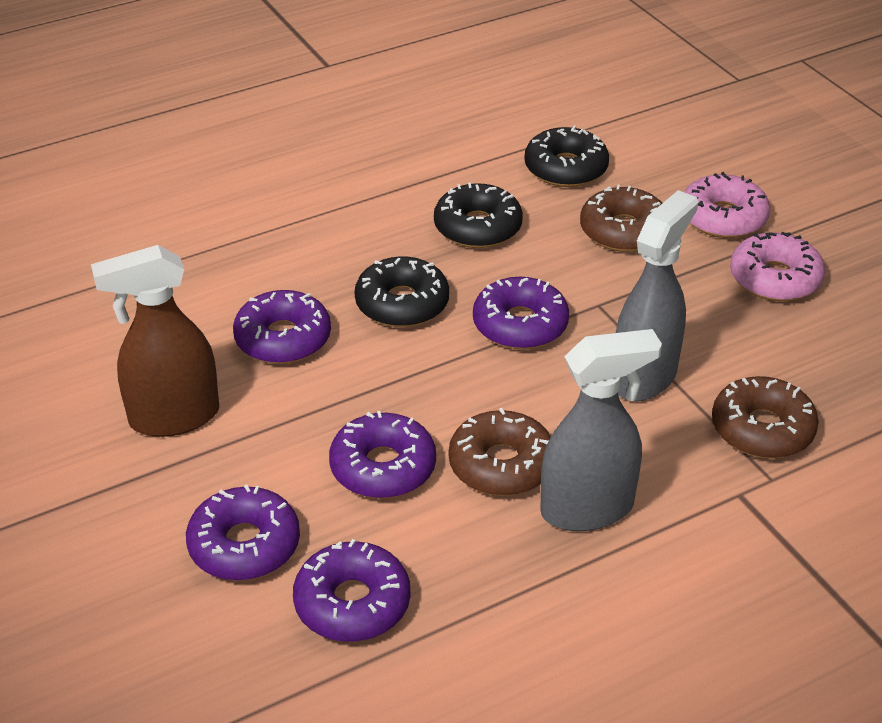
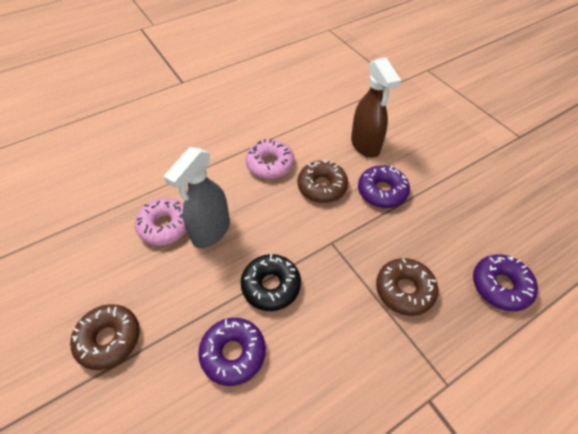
black donut: 3 -> 1
grey spray bottle: 2 -> 1
purple donut: 5 -> 3

